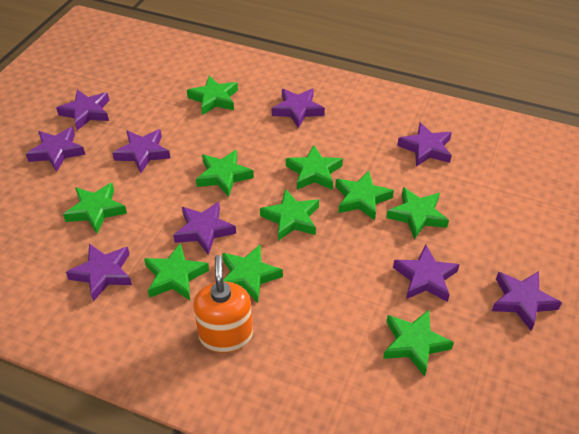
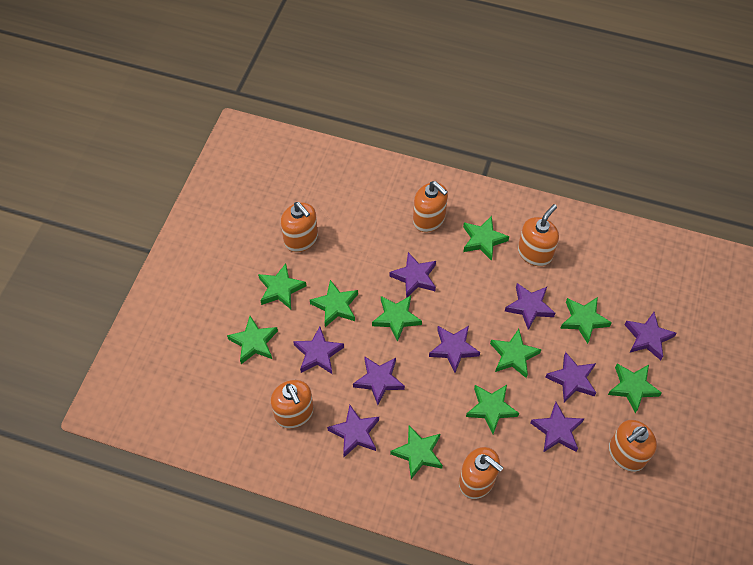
orange soap dispenser: 1 -> 6

